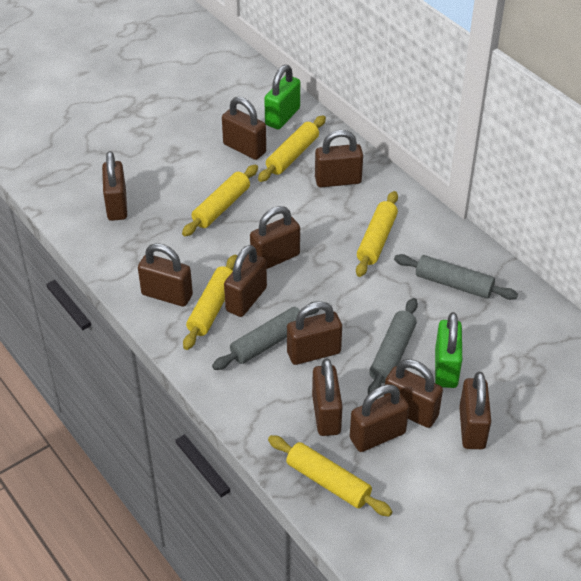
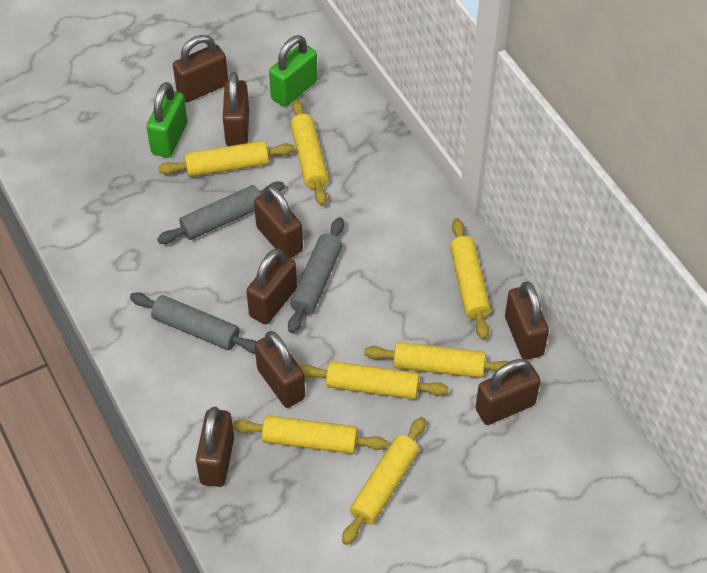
brown padlock: 11 -> 8
yellow rolling pin: 5 -> 7

